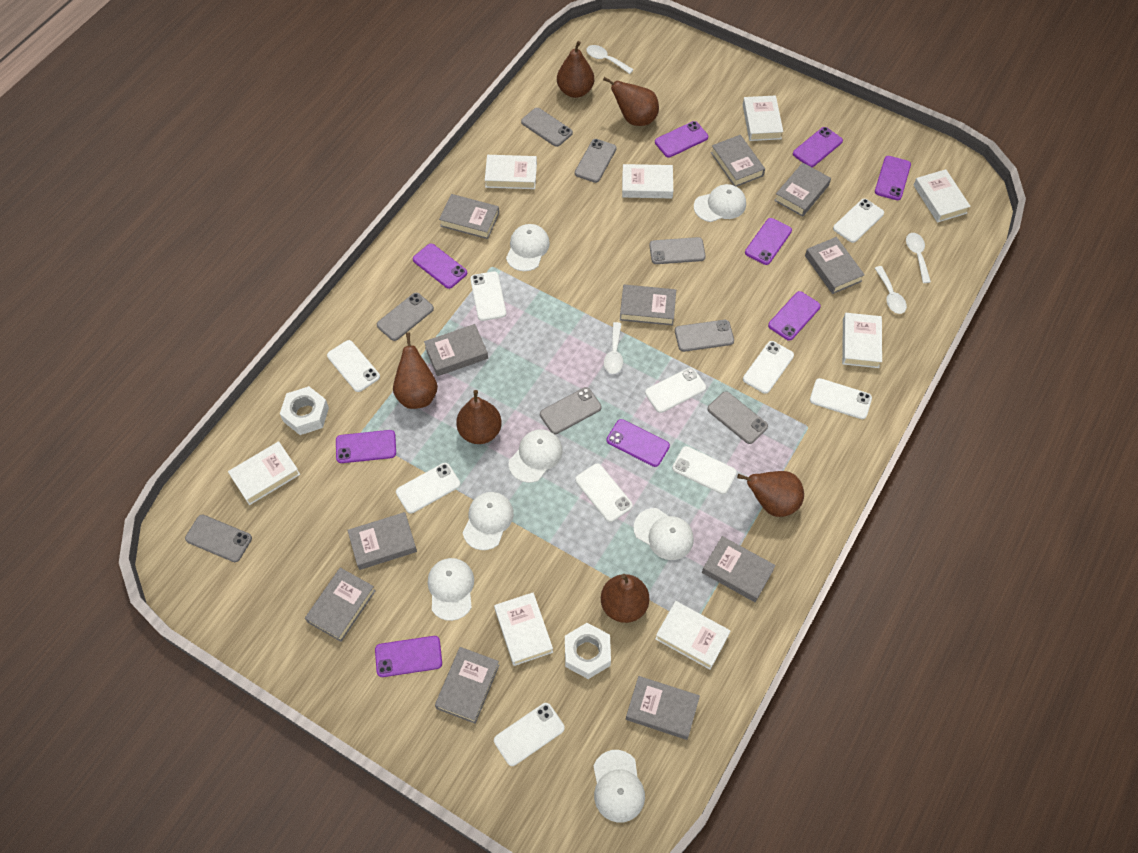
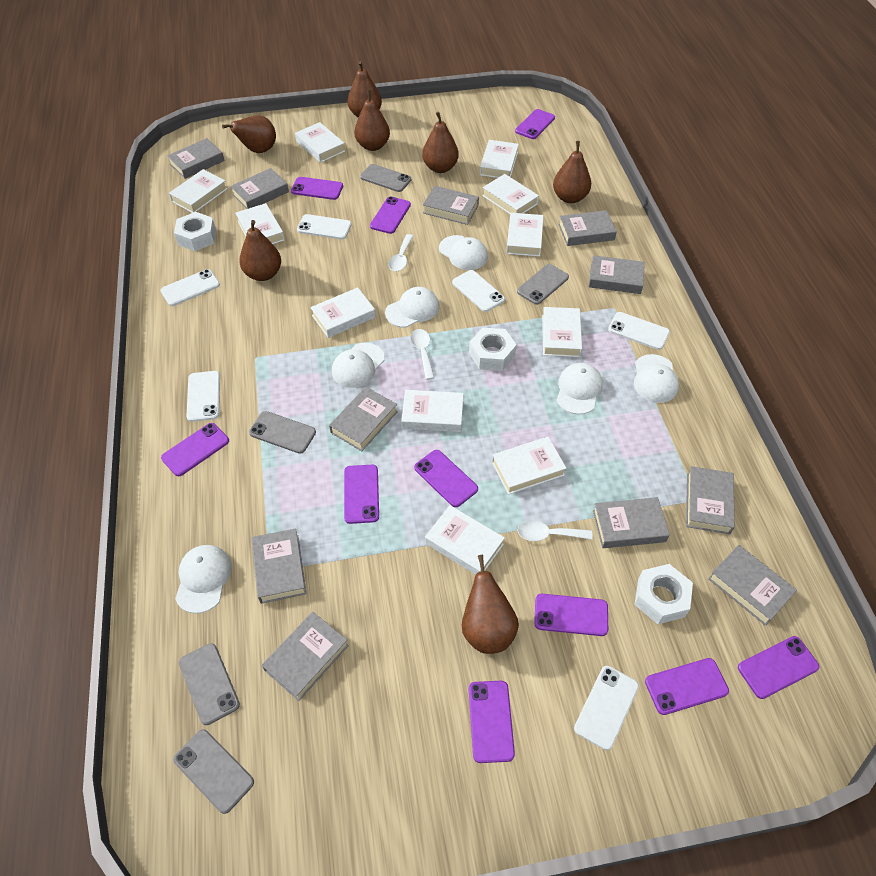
brown pear: 6 -> 7
grey phone: 8 -> 5
purple phone: 9 -> 10
white book: 8 -> 11
white cap: 7 -> 6
white nut: 2 -> 3
white phone: 10 -> 6
white spoon: 4 -> 3

